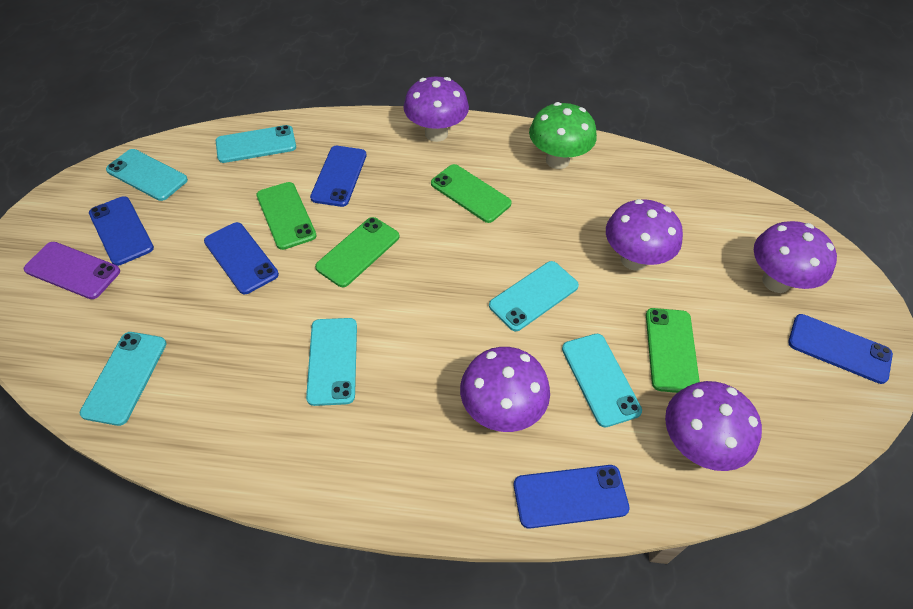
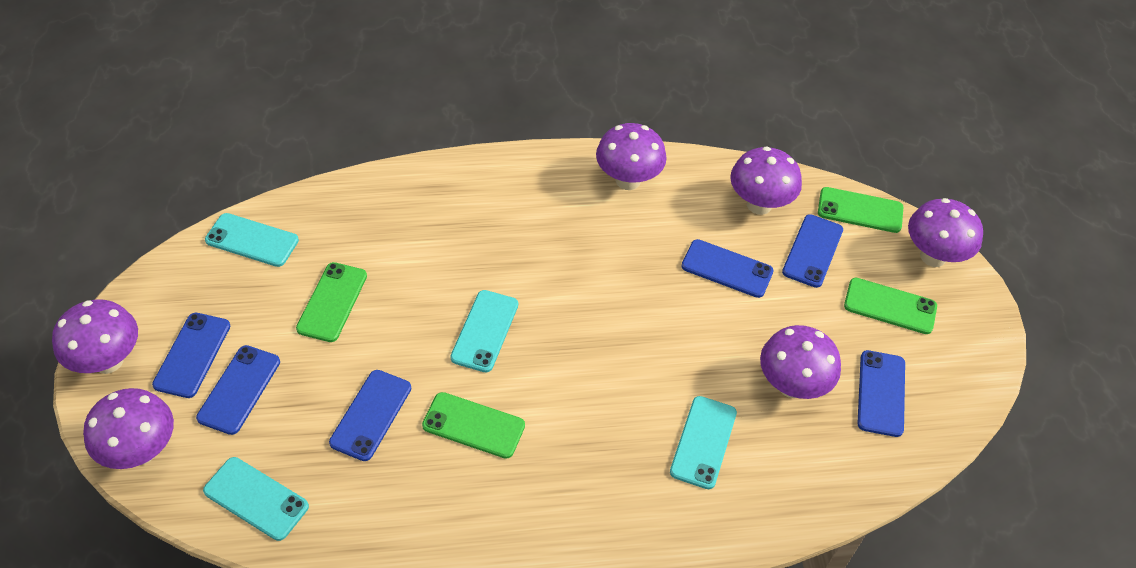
blue phone: 5 -> 6
green mushroom: 1 -> 0
purple mushroom: 5 -> 6
purple phone: 1 -> 0
turquoise phone: 6 -> 4

